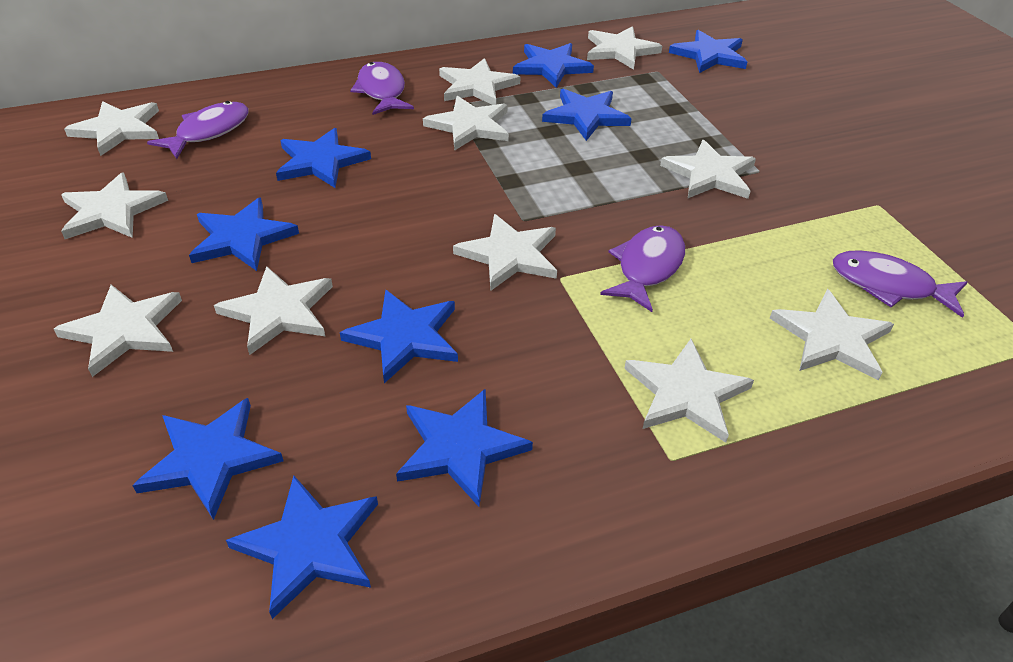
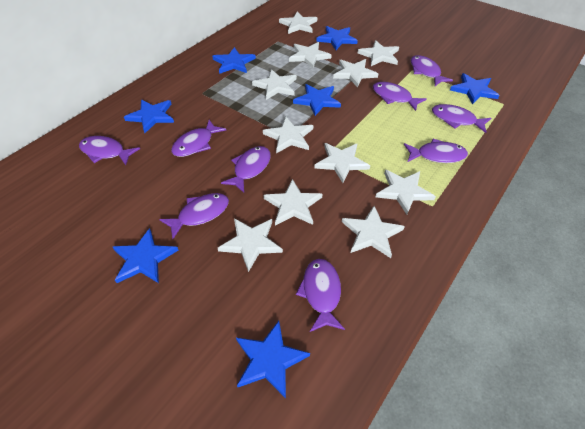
blue star: 9 -> 7
purple fish: 4 -> 9

